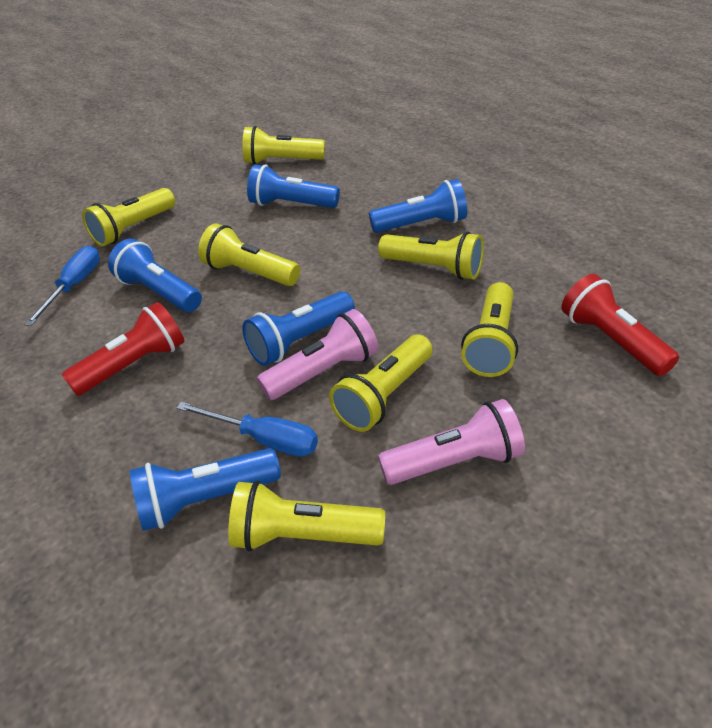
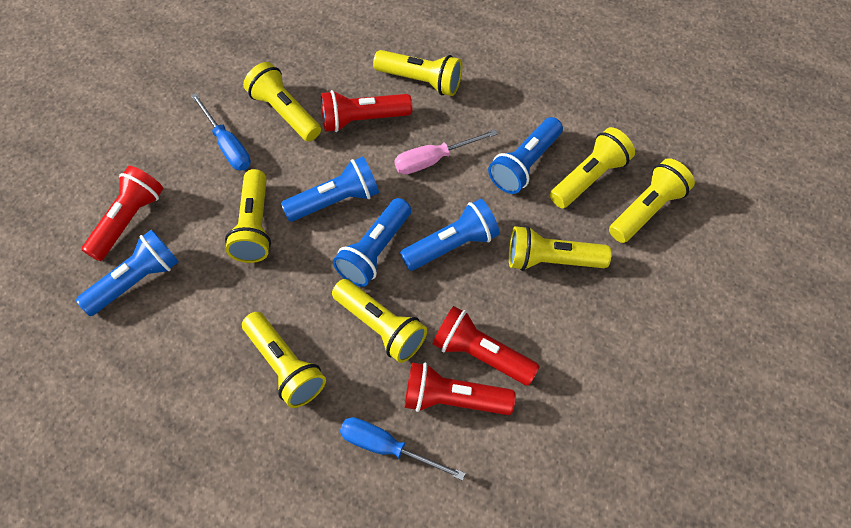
pink flashlight: 2 -> 0
pink screwdriver: 0 -> 1
red flashlight: 2 -> 4
yellow flashlight: 7 -> 8

